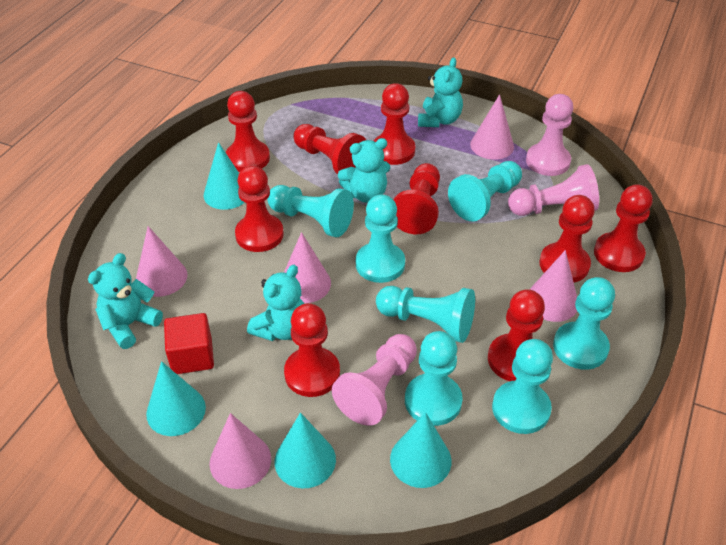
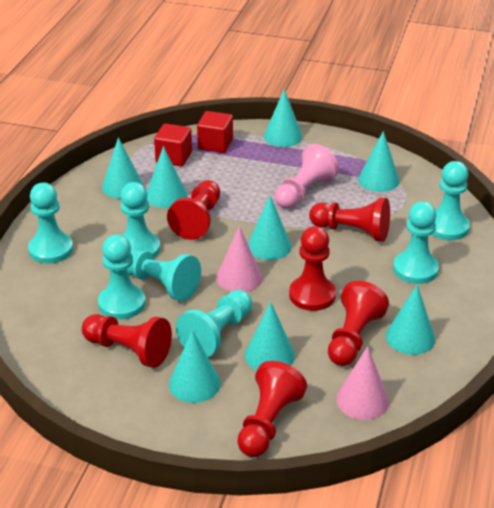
pink cone: 5 -> 2
pink pawn: 3 -> 1
red cube: 1 -> 2
red pawn: 9 -> 6
turquoise cone: 4 -> 8
turquoise teddy bear: 4 -> 0

